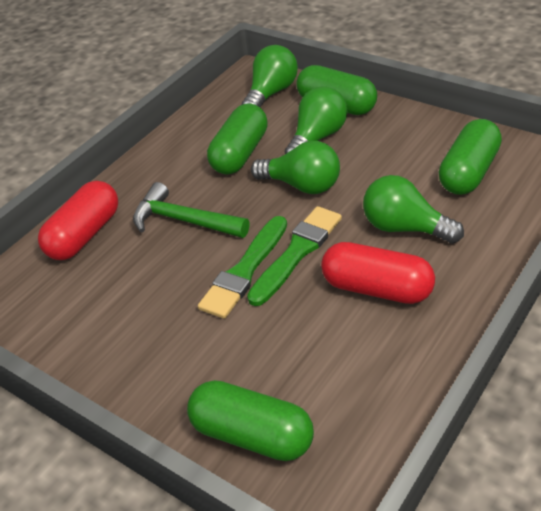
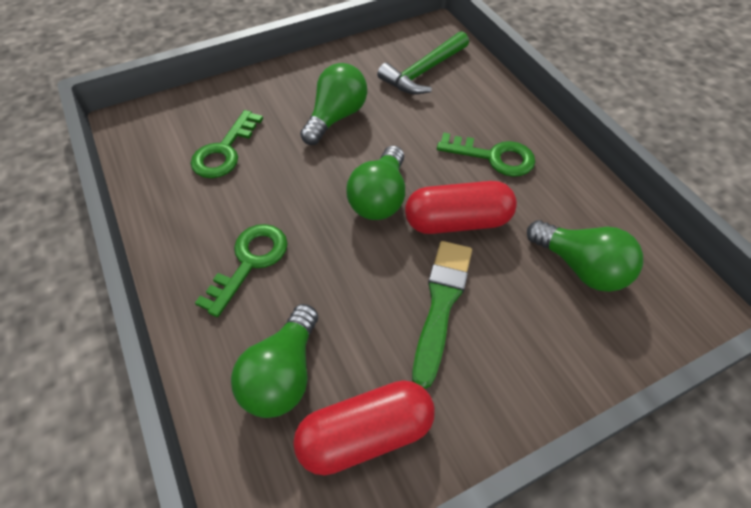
green brush: 2 -> 1
green capsule: 4 -> 0
green key: 0 -> 3

